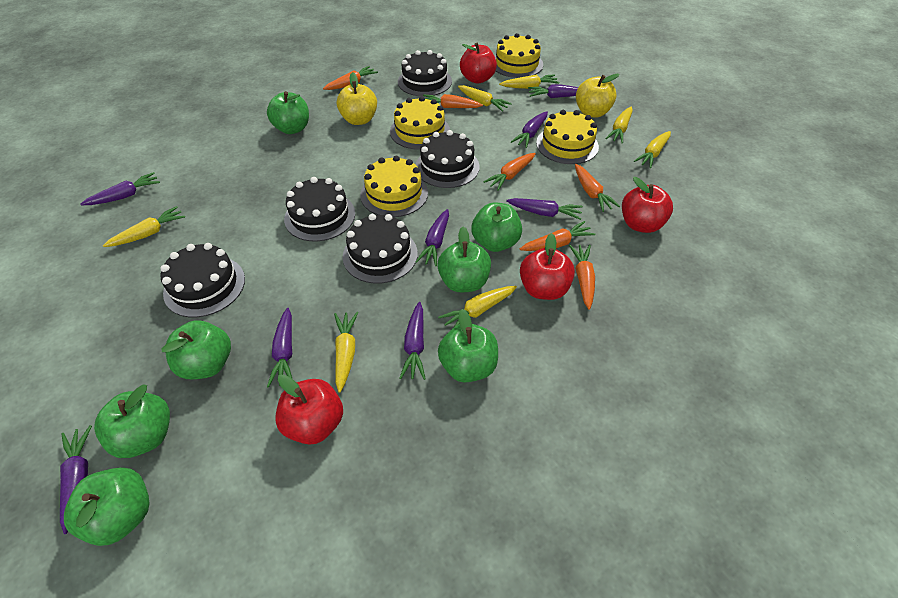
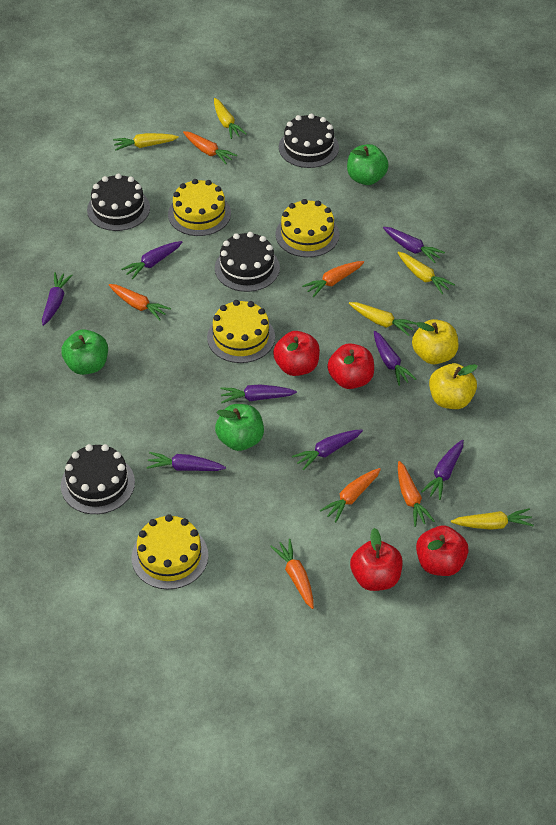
black cake: 5 -> 4
green apple: 7 -> 3
yellow carrot: 7 -> 5

